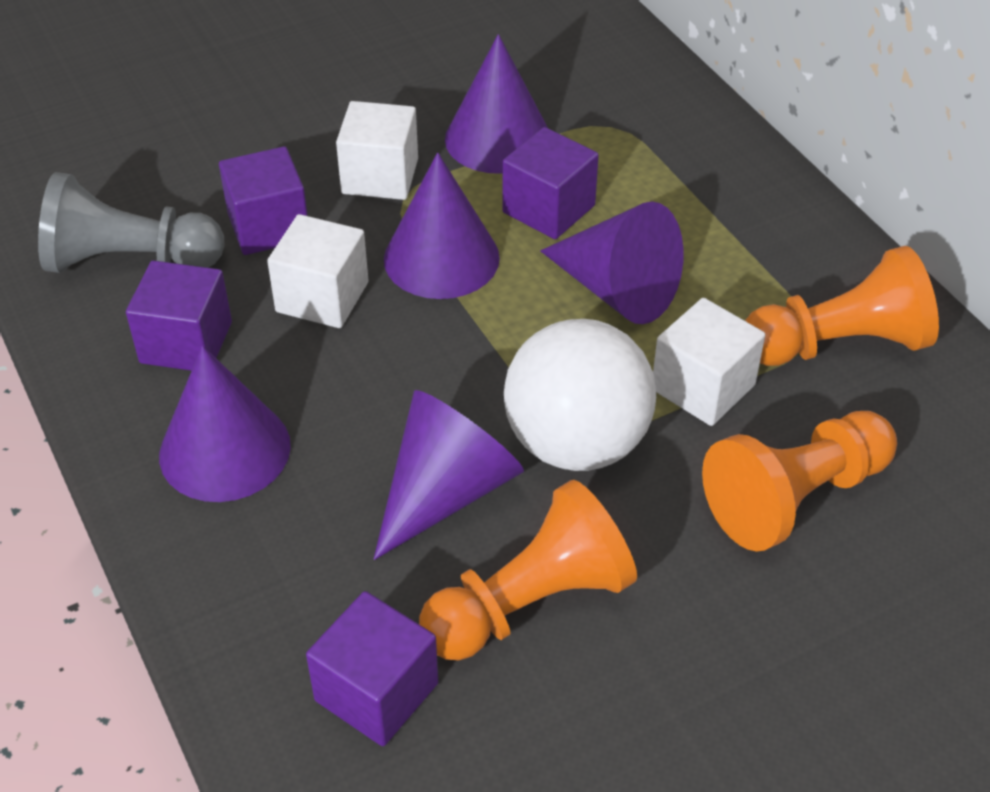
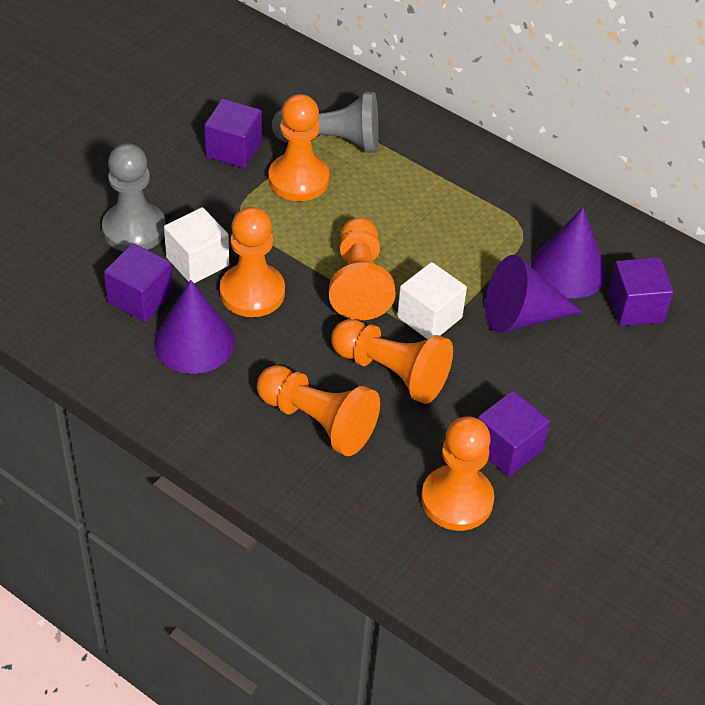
grey pawn: 1 -> 2
orange pawn: 3 -> 6
purple cone: 5 -> 3
white ball: 1 -> 0
white cube: 3 -> 2

